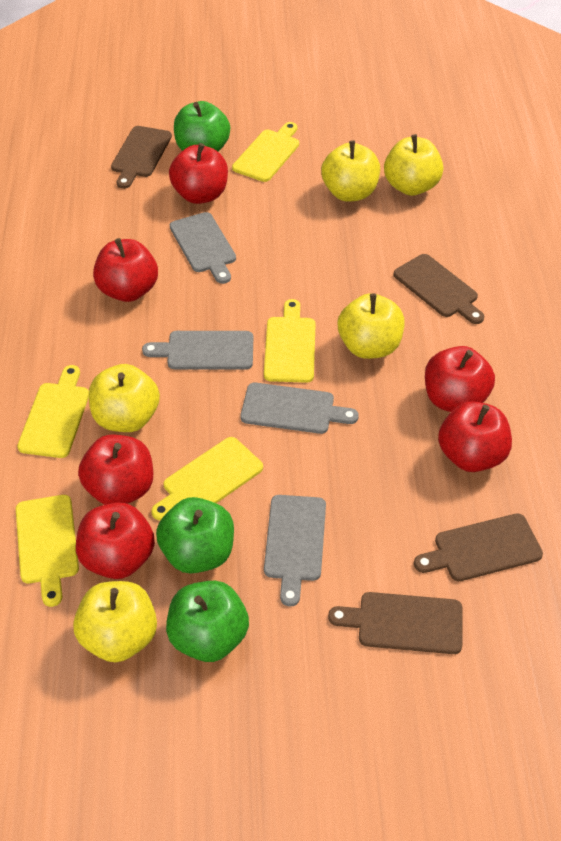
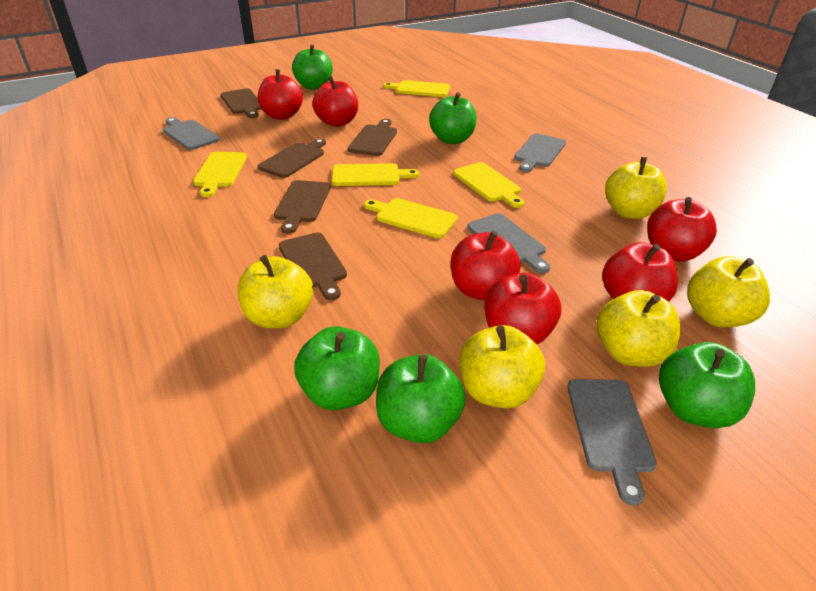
brown cutting board: 4 -> 5
green apple: 3 -> 5

